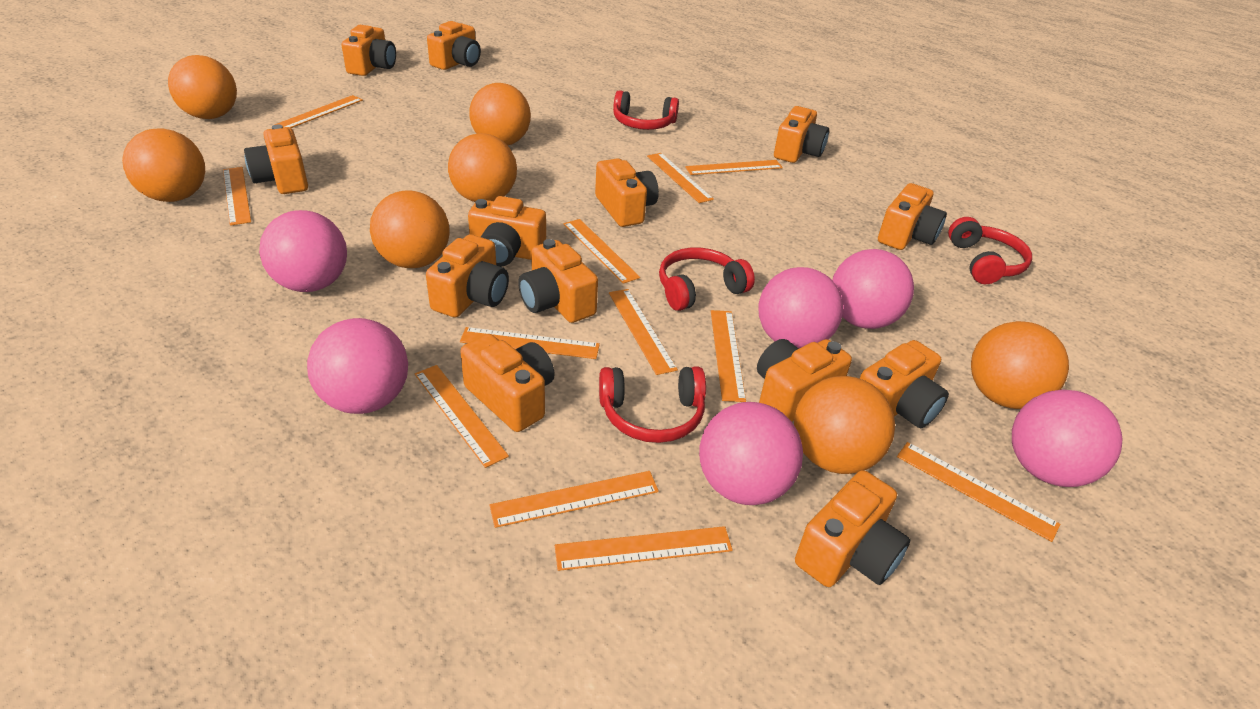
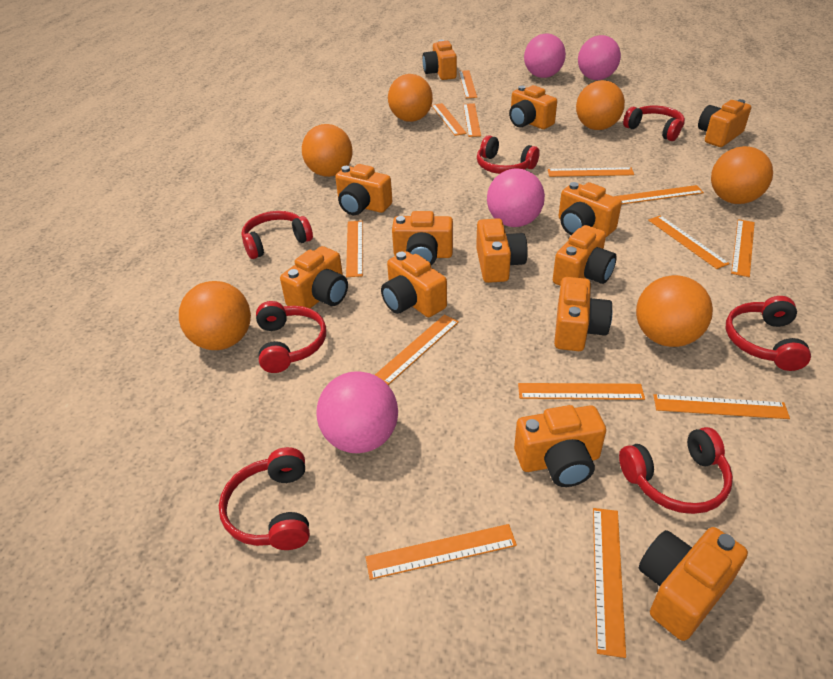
orange ball: 7 -> 6
orange ruler: 12 -> 13
pink ball: 6 -> 4
red headphones: 4 -> 7

